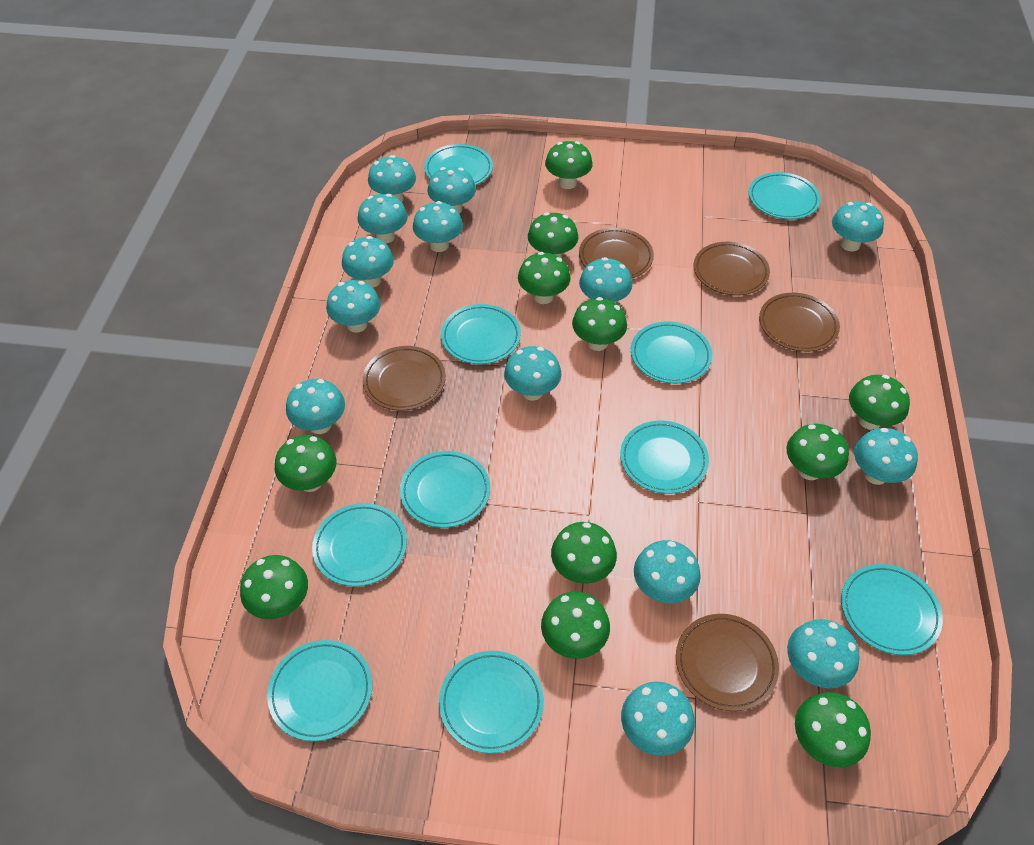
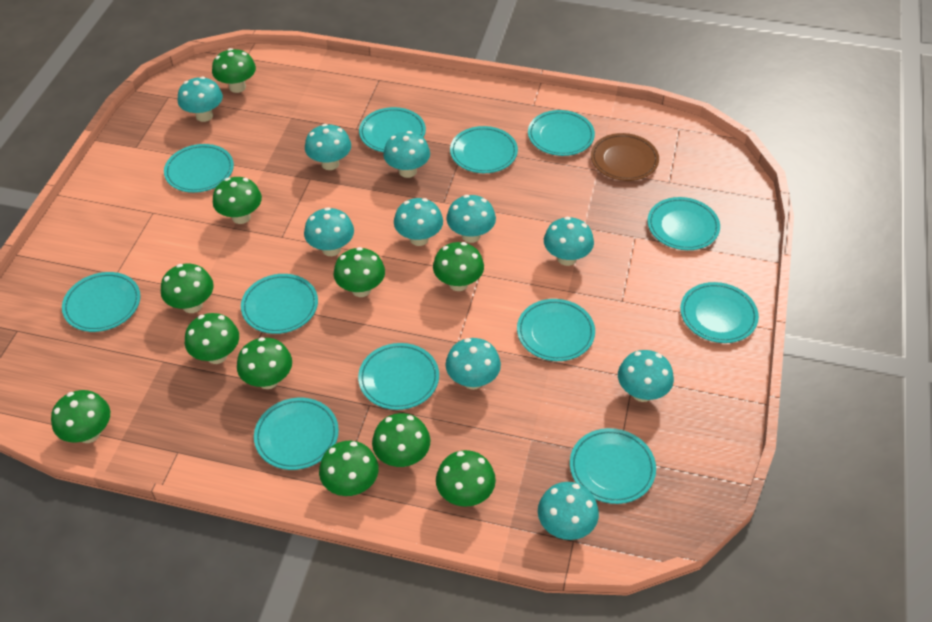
brown plate: 5 -> 1
turquoise mushroom: 14 -> 10
turquoise plate: 10 -> 12

